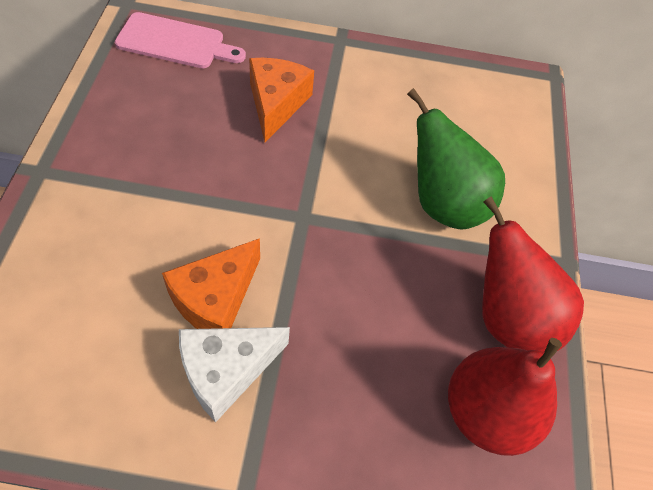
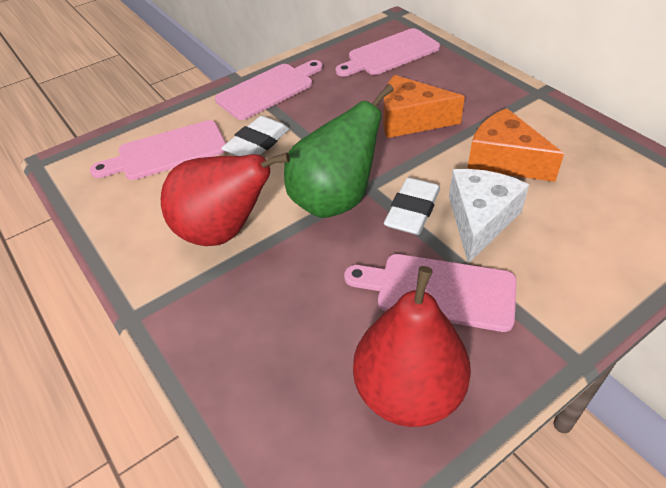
pink cutting board: 1 -> 4
white eraser: 0 -> 2

